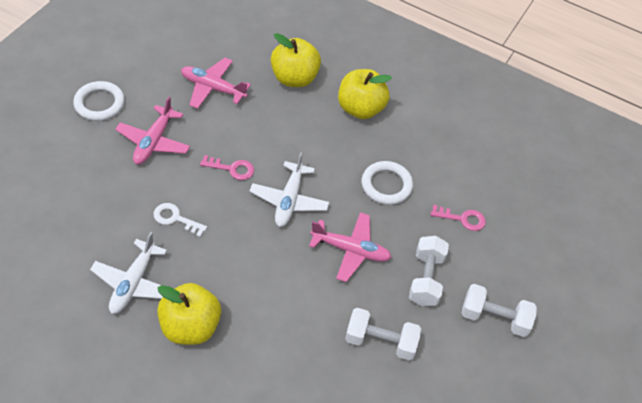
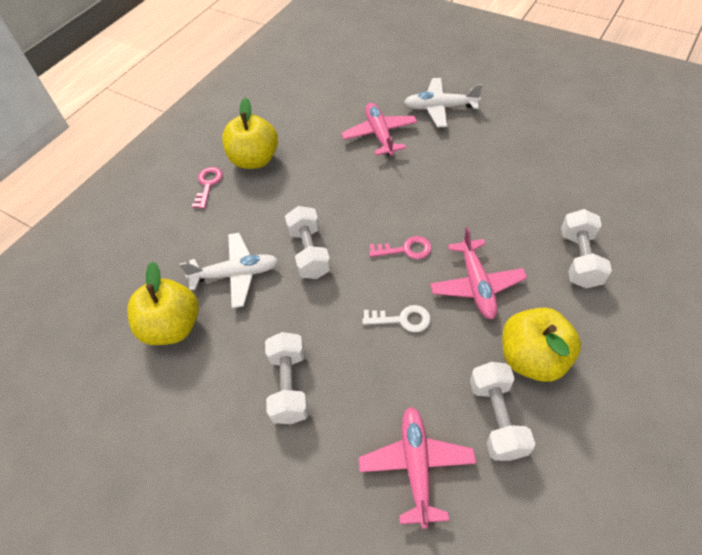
white dumbbell: 3 -> 4
white ring: 2 -> 0

